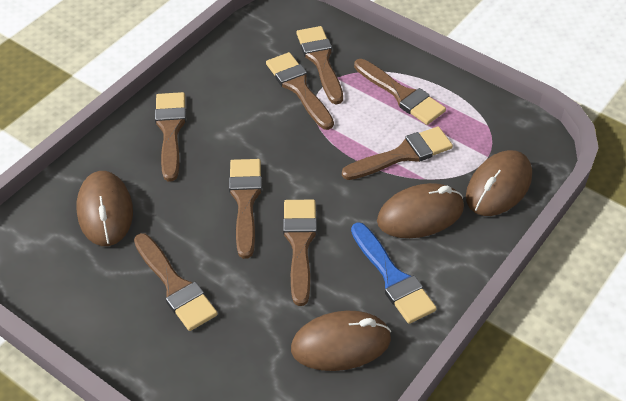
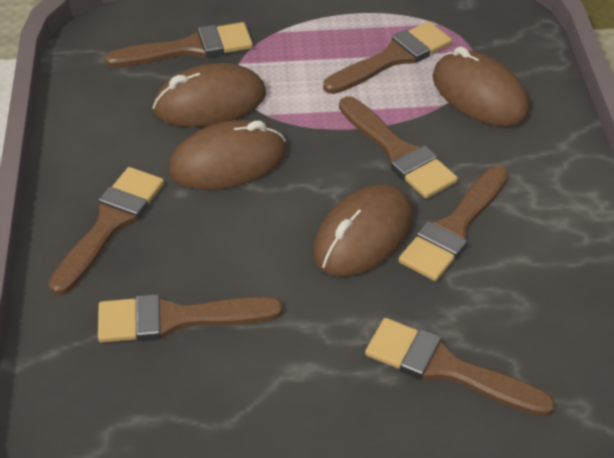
blue brush: 1 -> 0
brown brush: 8 -> 7

